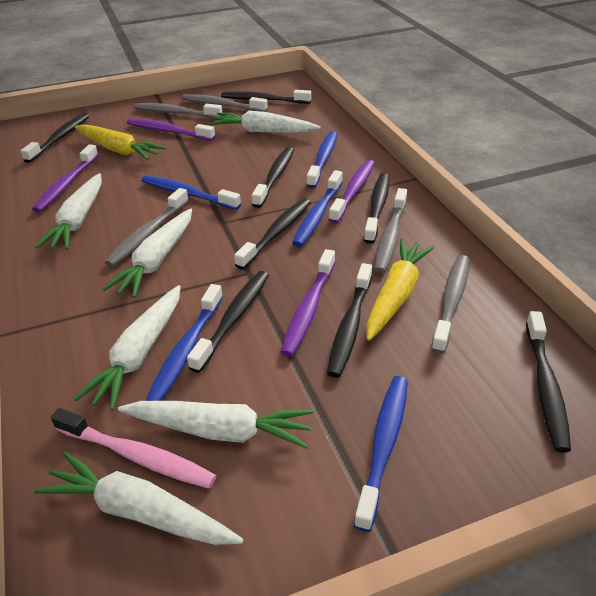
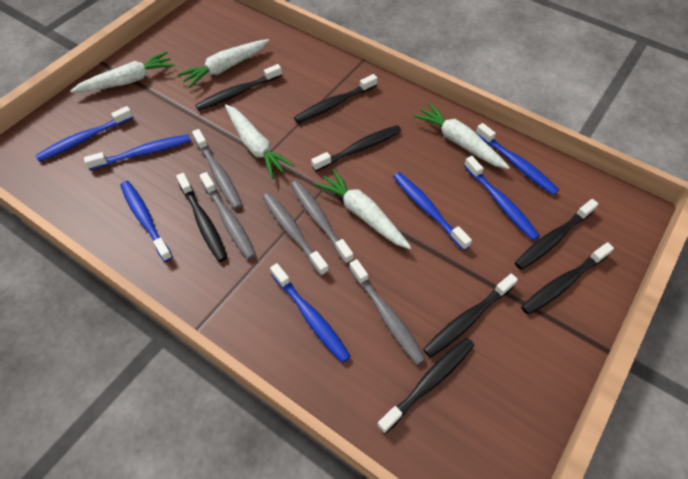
blue toothbrush: 5 -> 7
pink toothbrush: 1 -> 0
purple toothbrush: 4 -> 0
white carrot: 6 -> 5
yellow carrot: 2 -> 0

